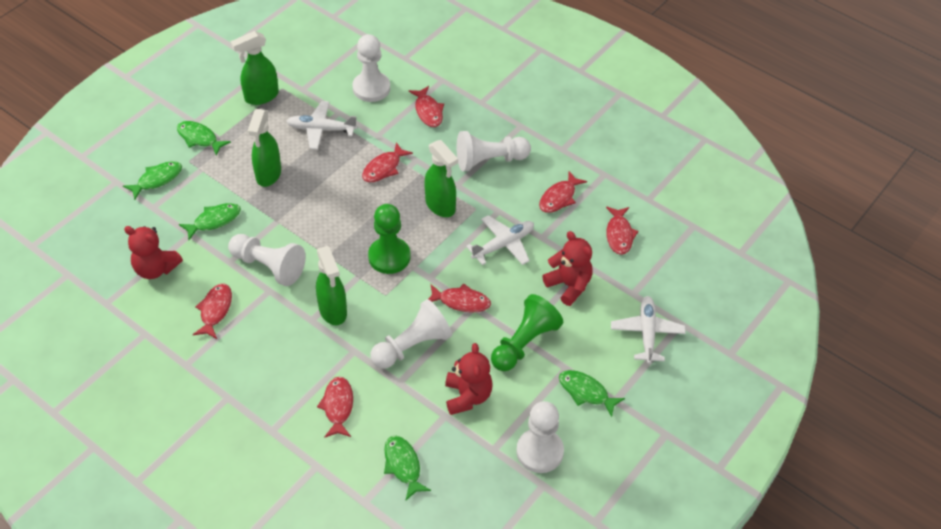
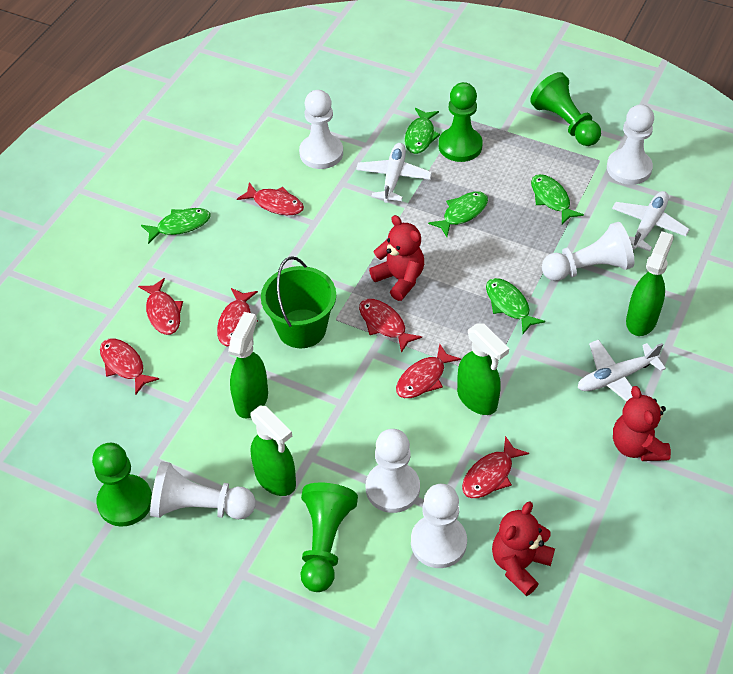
green bucket: 0 -> 1
green pawn: 2 -> 4
white pawn: 5 -> 6

